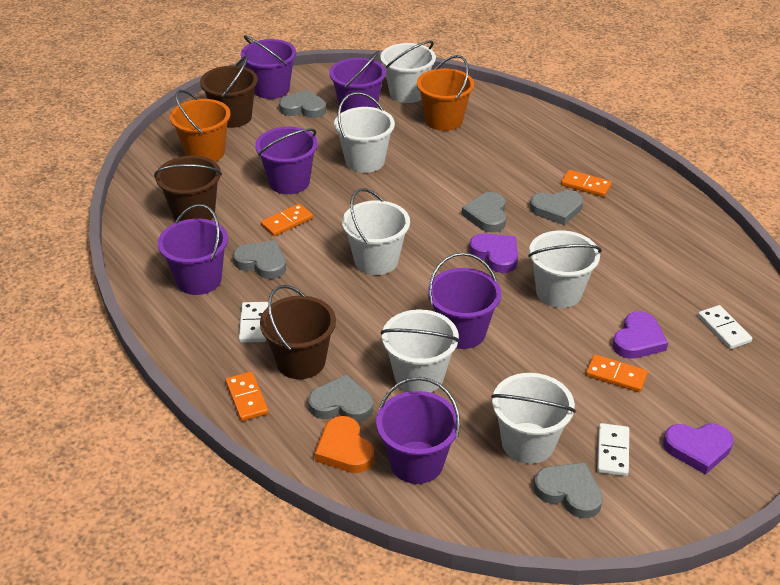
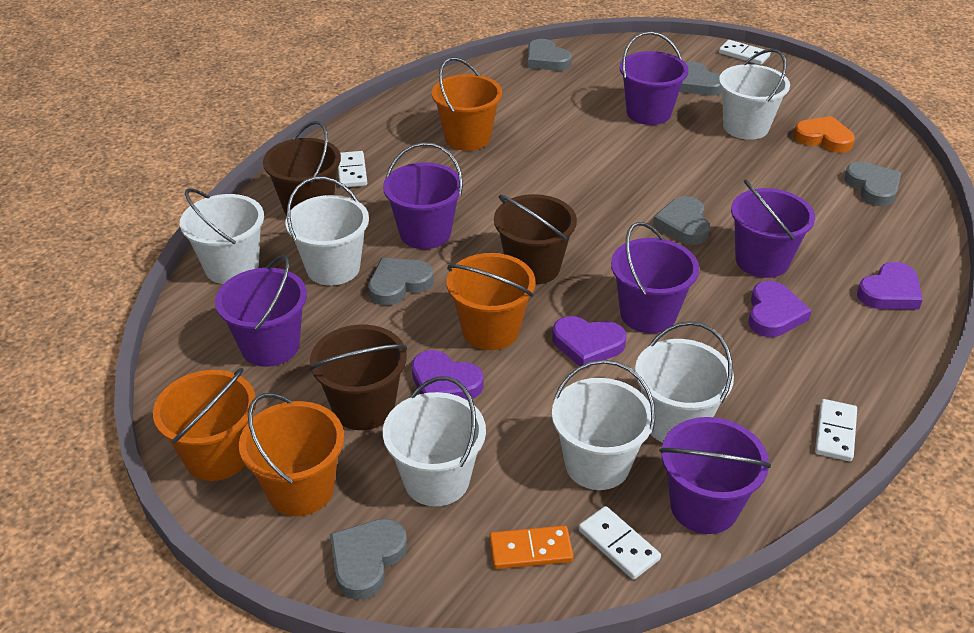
orange bucket: 2 -> 4
orange domino: 4 -> 1
purple heart: 3 -> 4
white domino: 3 -> 4

